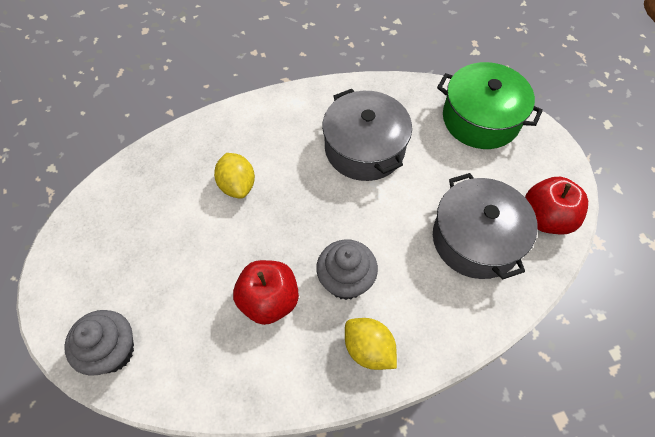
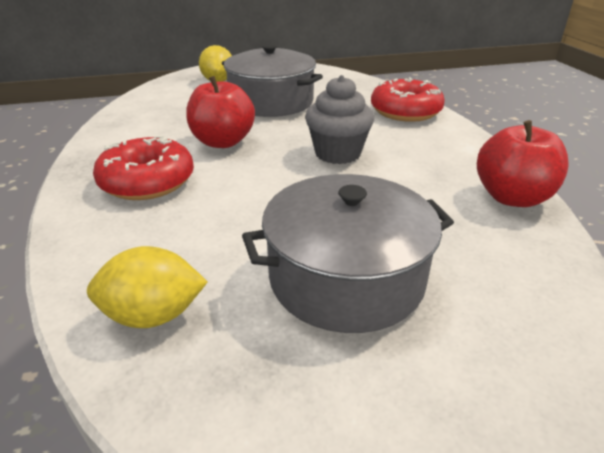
green pot: 1 -> 0
grey cupcake: 2 -> 1
red donut: 0 -> 2

